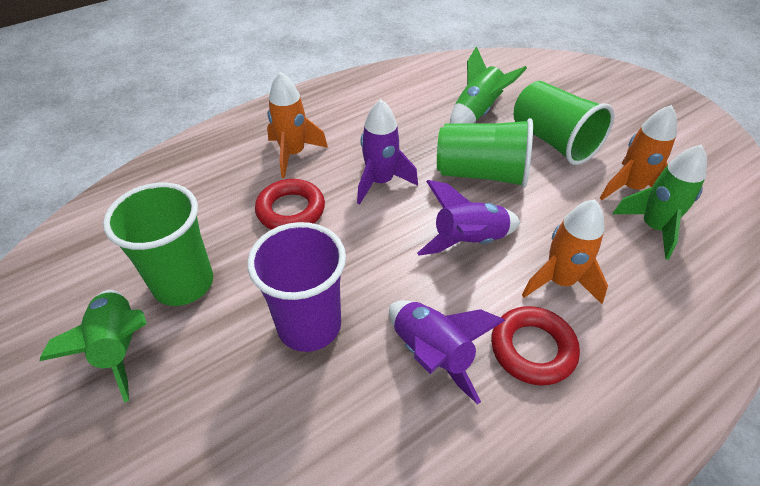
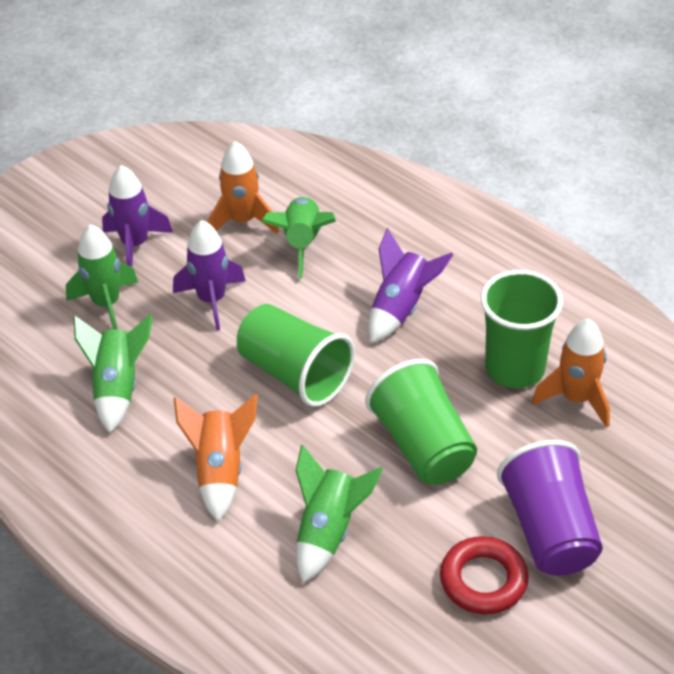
green rocket: 3 -> 4
red ring: 2 -> 1

